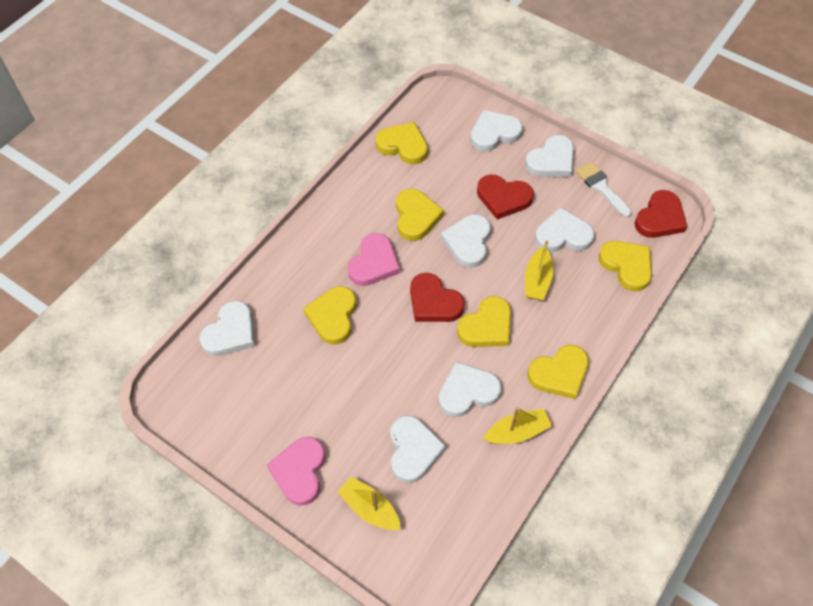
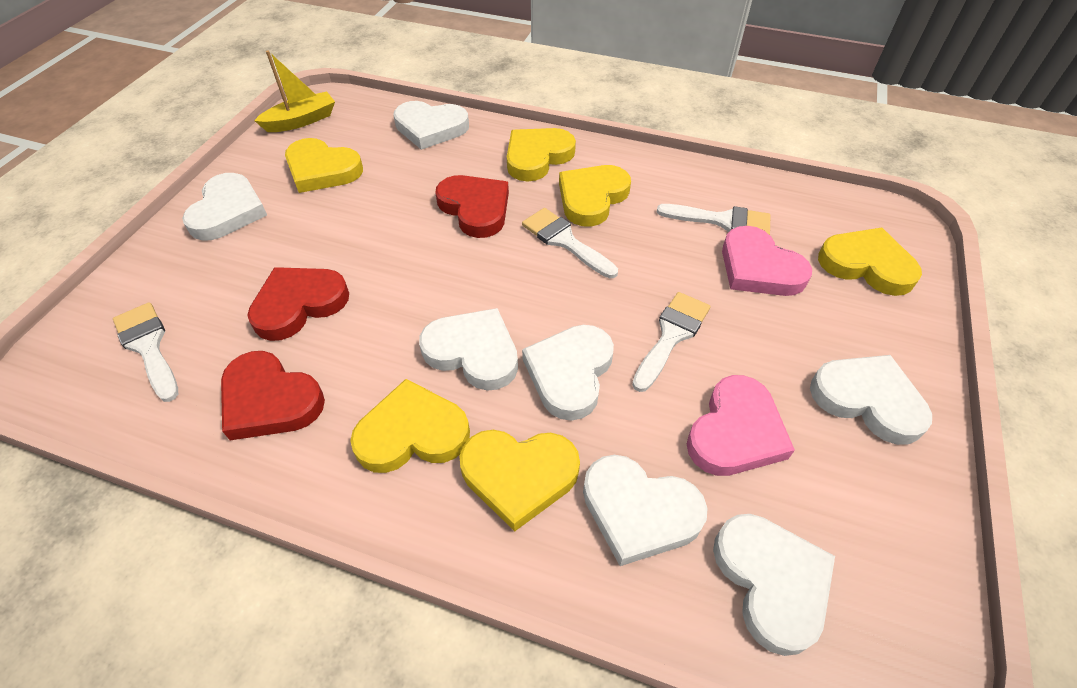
white brush: 1 -> 4
yellow boat: 3 -> 1

